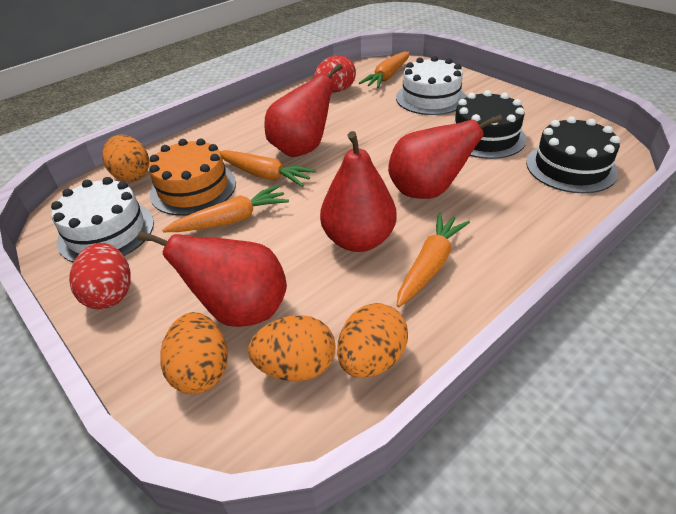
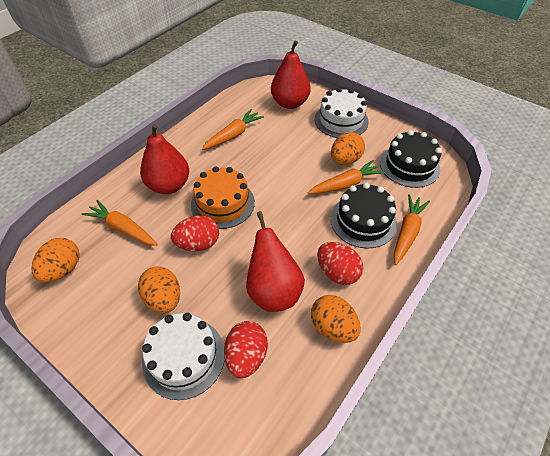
red egg: 2 -> 3
red pear: 4 -> 3

